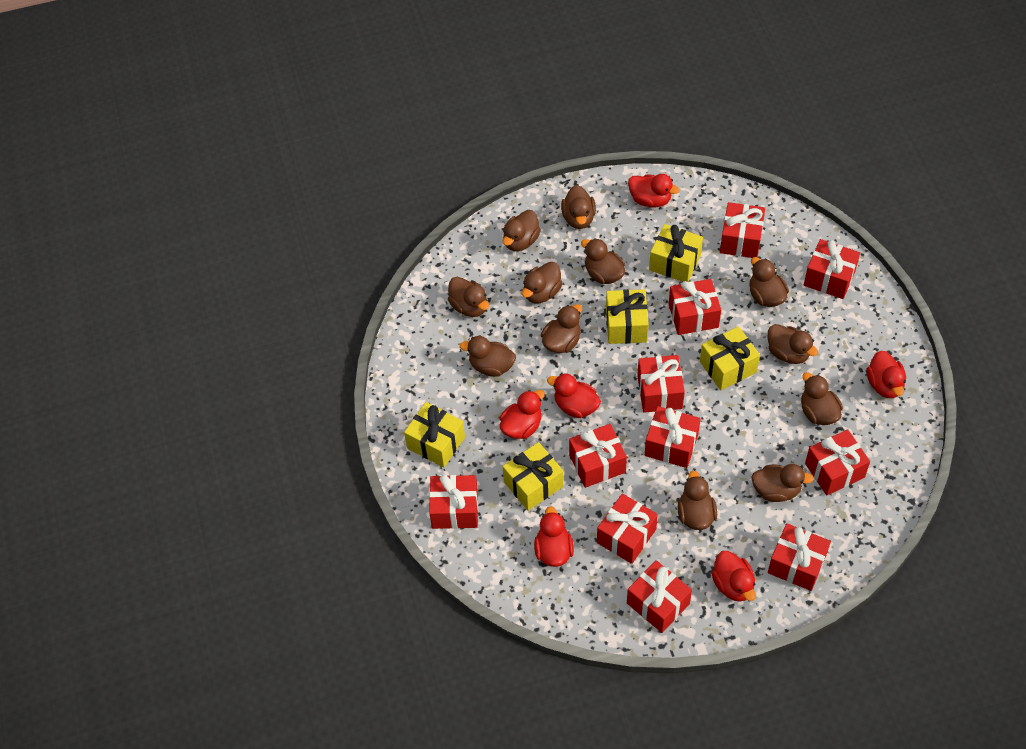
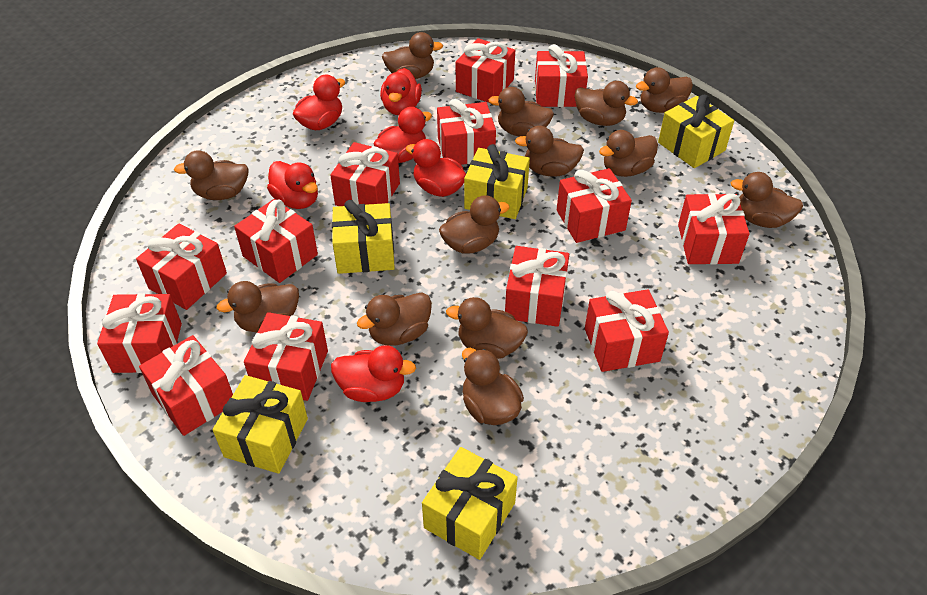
brown duck: 12 -> 13
red gift: 11 -> 13

